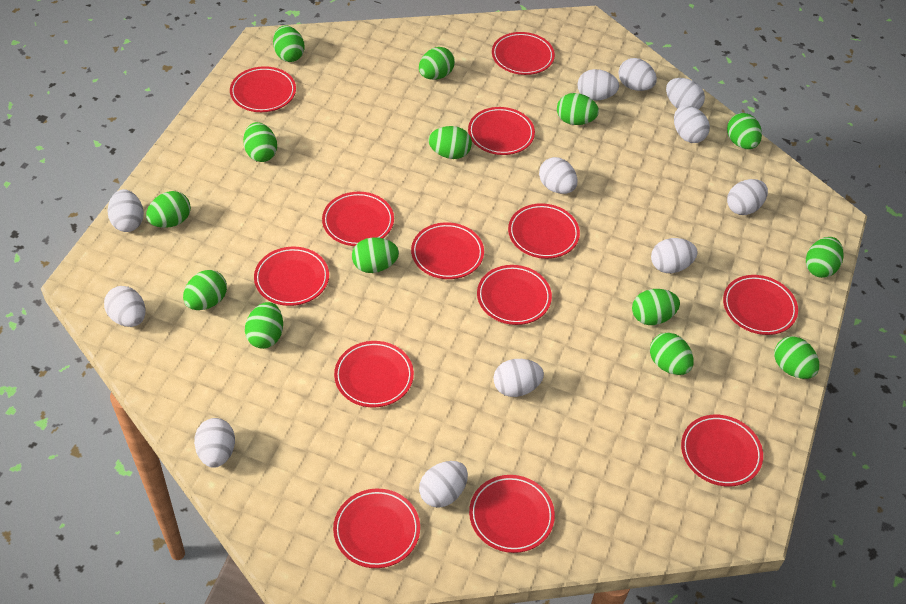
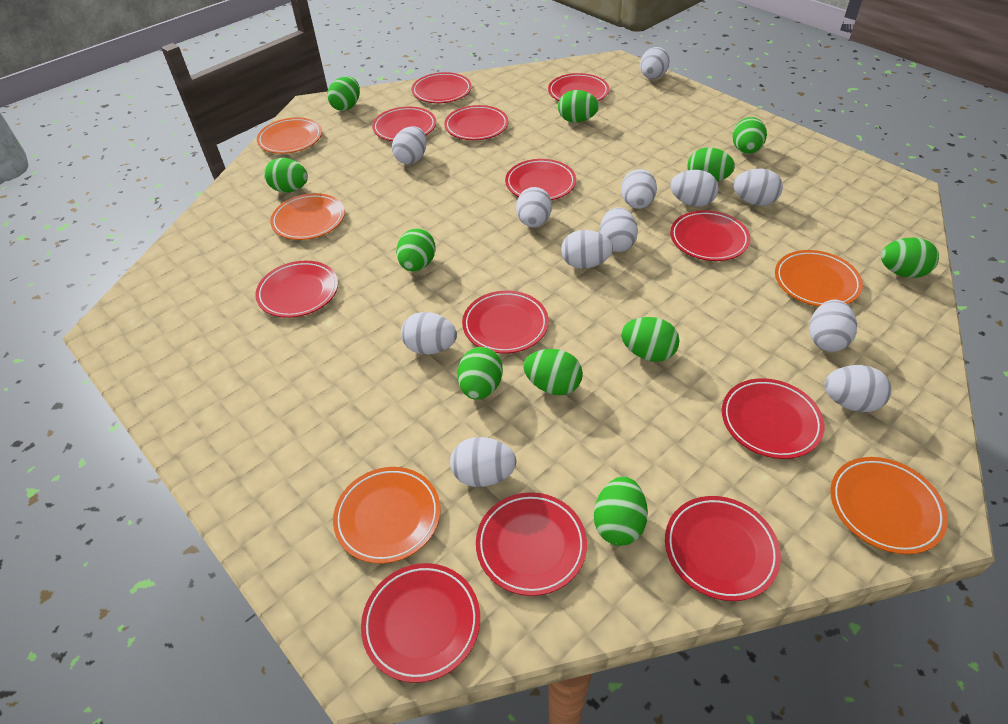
green egg: 14 -> 11
orange plate: 0 -> 5
red plate: 13 -> 12

